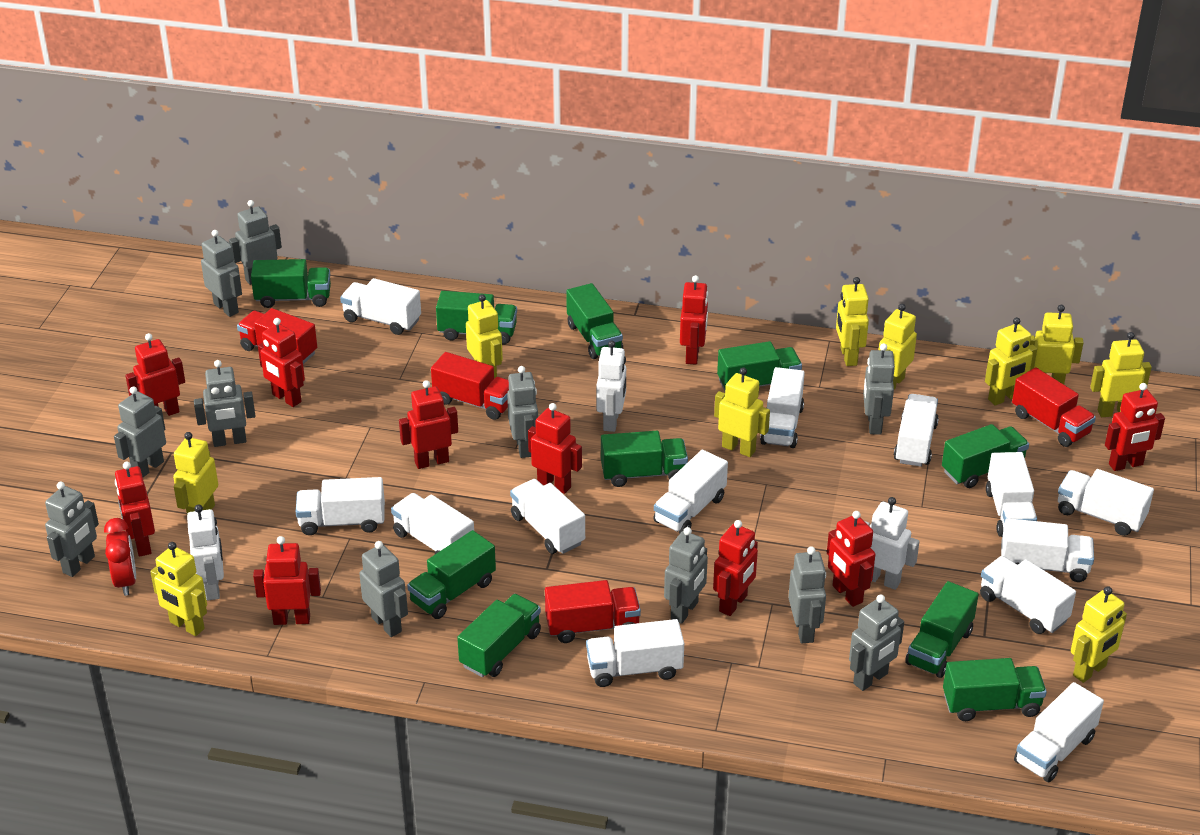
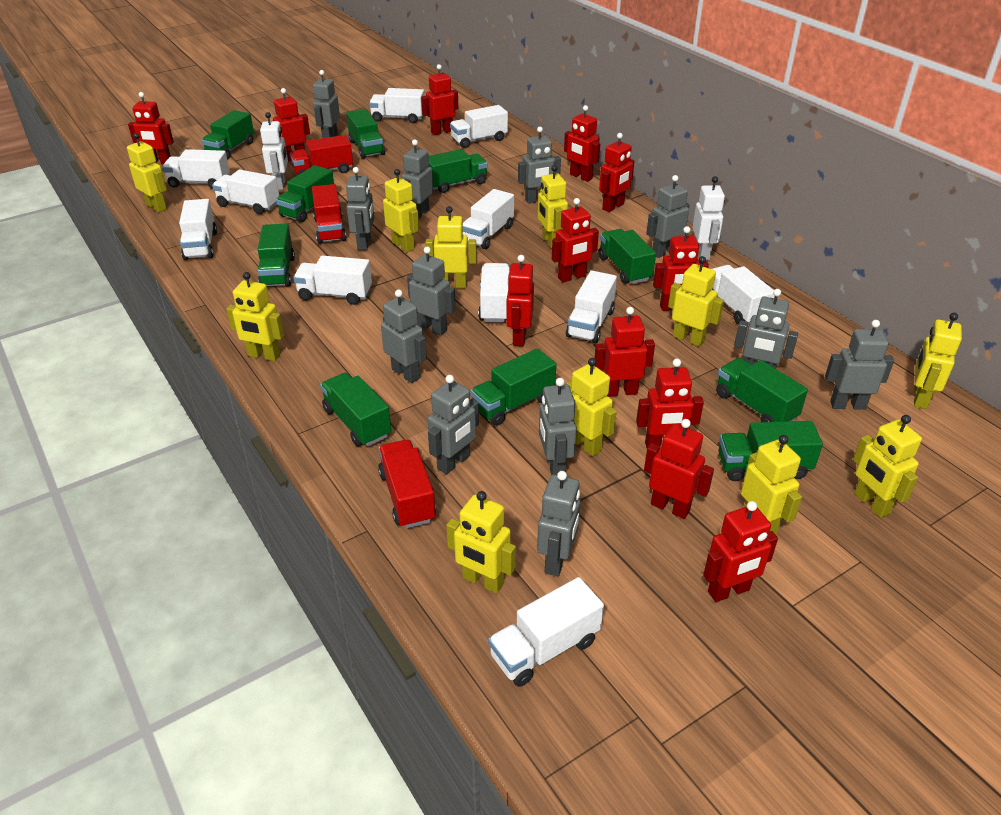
grey robot: 11 -> 12
red clock: 1 -> 0
red robot: 10 -> 12
red truck: 4 -> 3
white robot: 3 -> 2
white truck: 13 -> 11
yellow robot: 10 -> 11

